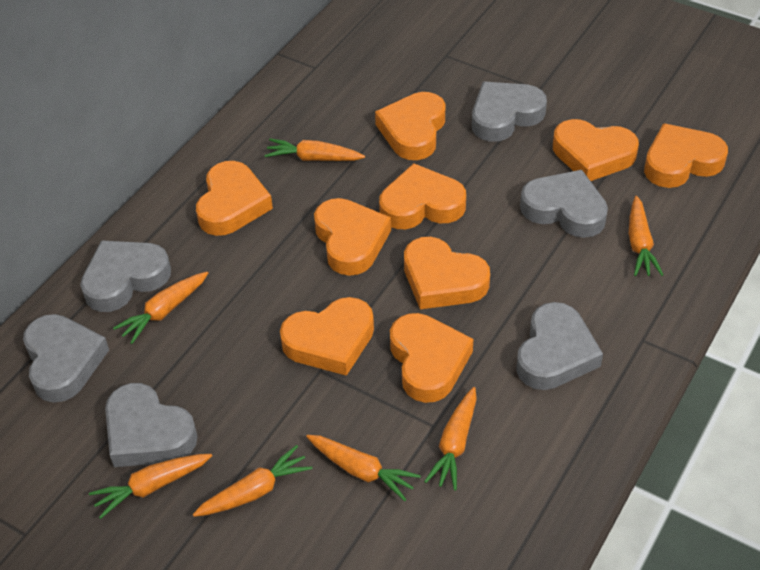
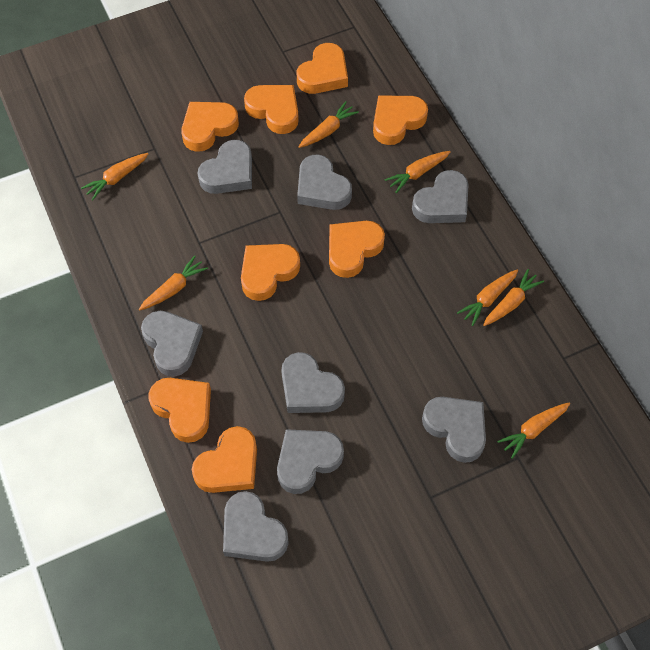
grey heart: 6 -> 8
orange heart: 9 -> 8

